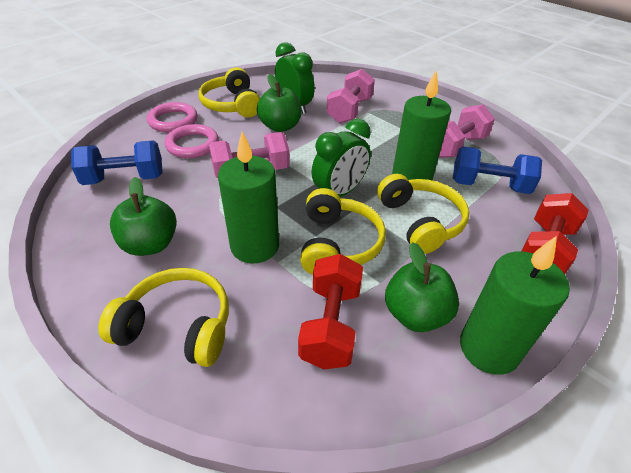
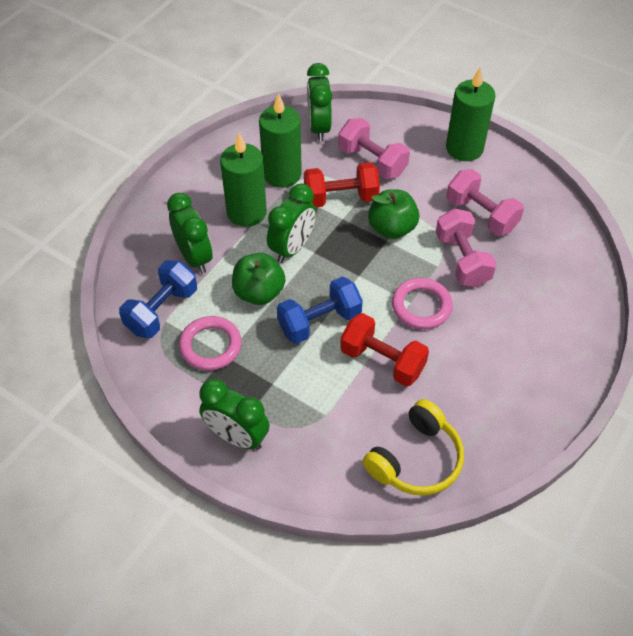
green apple: 3 -> 2
green clock: 2 -> 4
yellow headphones: 4 -> 1

